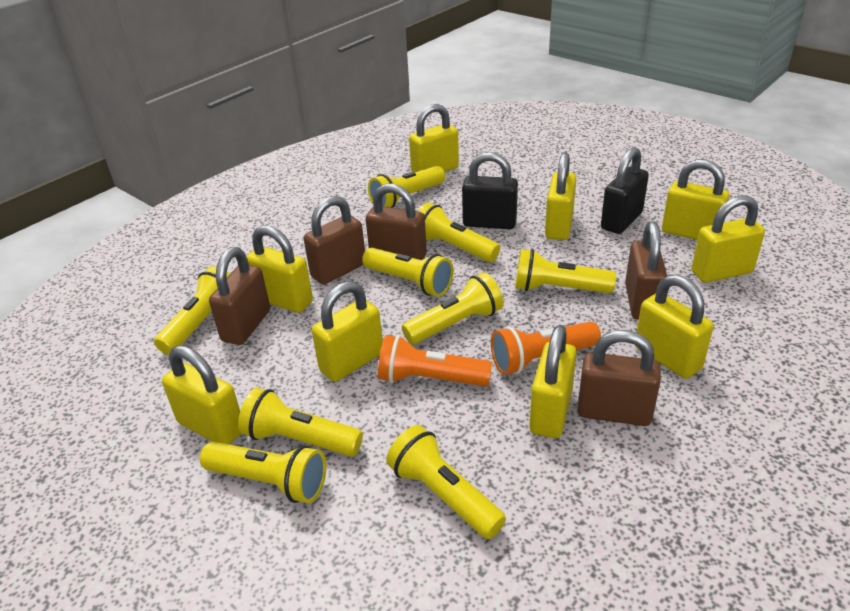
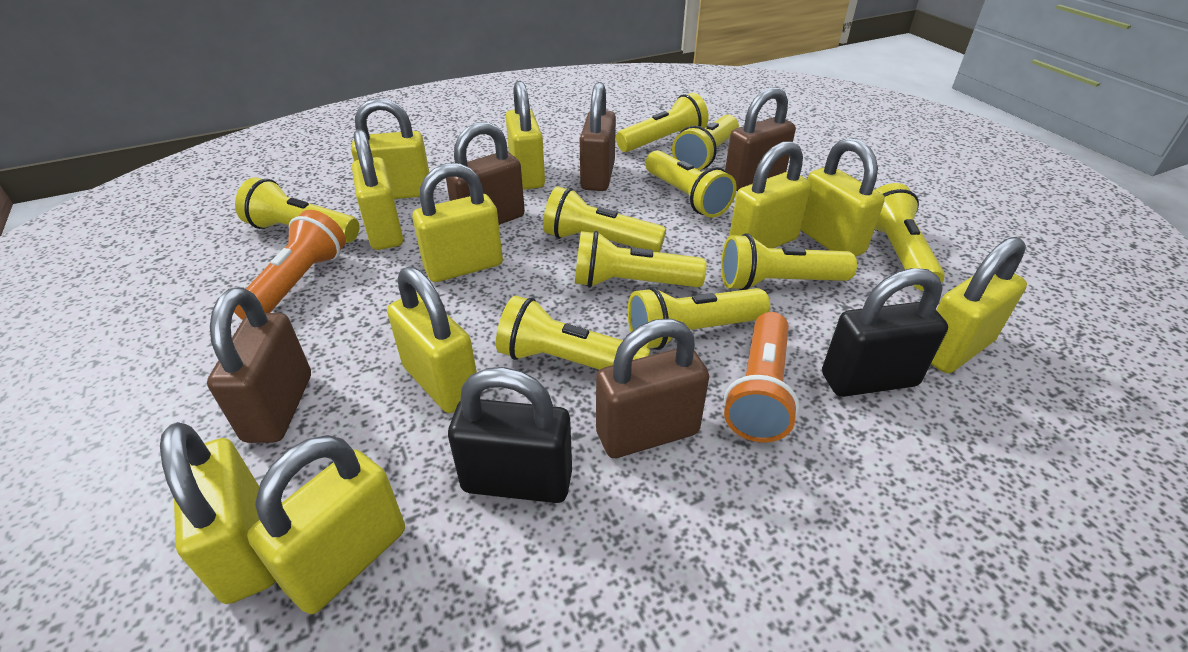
yellow flashlight: 9 -> 10
yellow padlock: 9 -> 10

